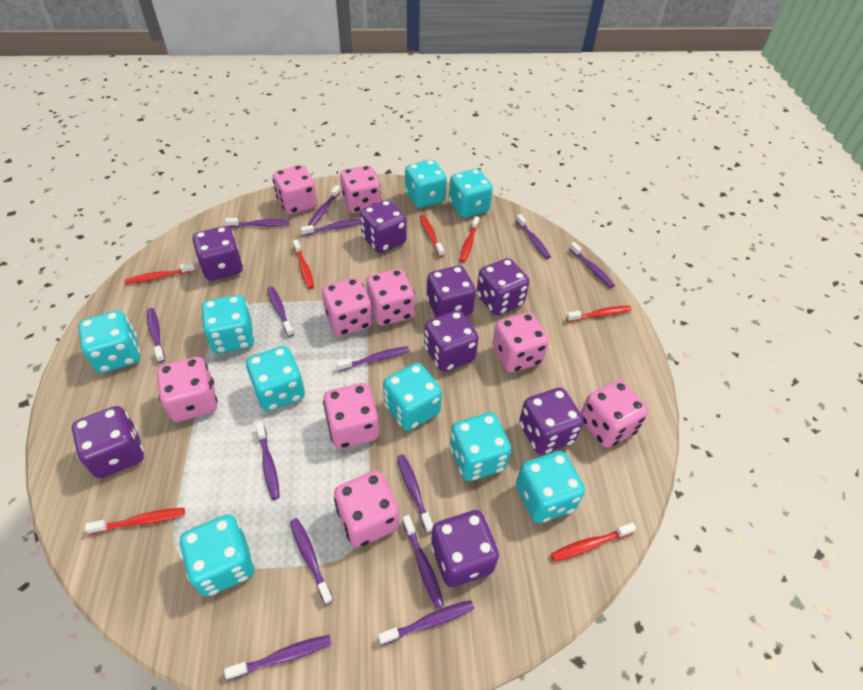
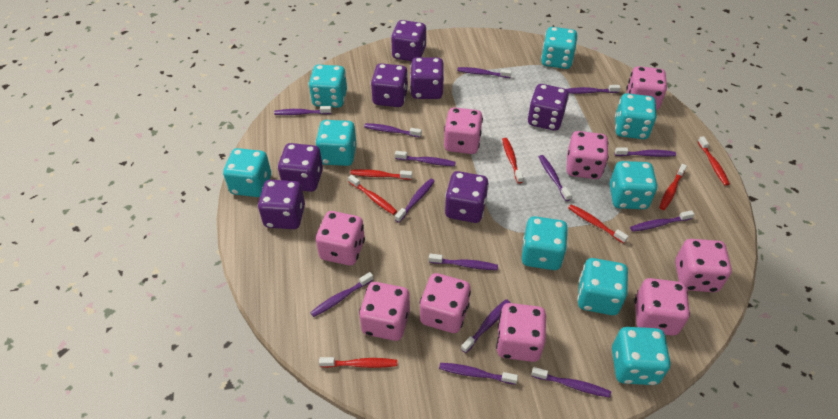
purple dice: 8 -> 7

